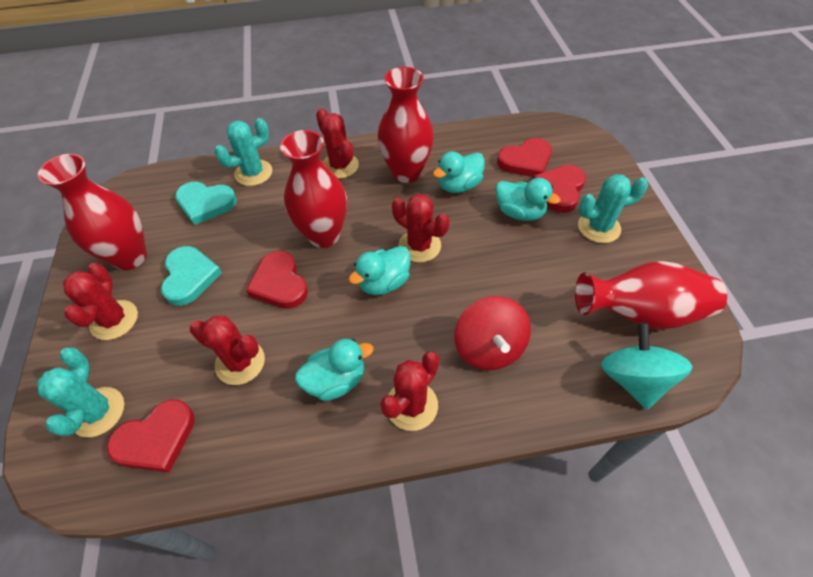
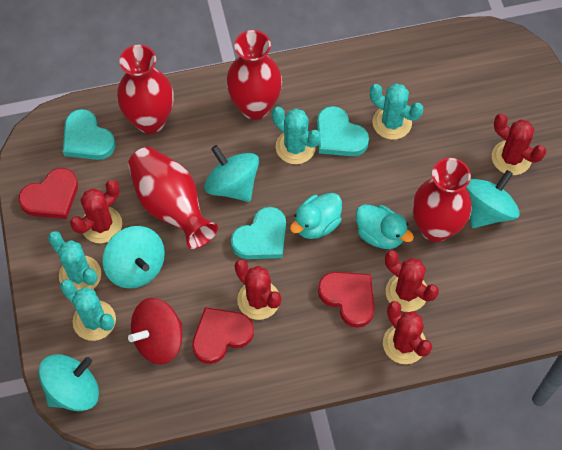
red heart: 4 -> 3
turquoise cactus: 3 -> 4
turquoise duck: 4 -> 2
turquoise heart: 2 -> 3
turquoise spinning top: 1 -> 4

